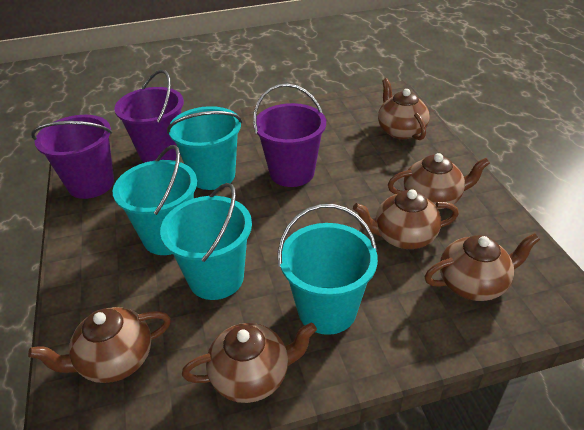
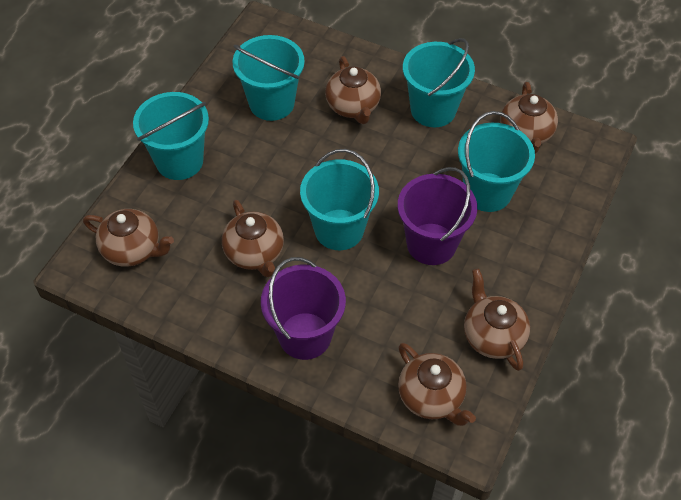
purple bucket: 3 -> 2
turquoise bucket: 4 -> 5

